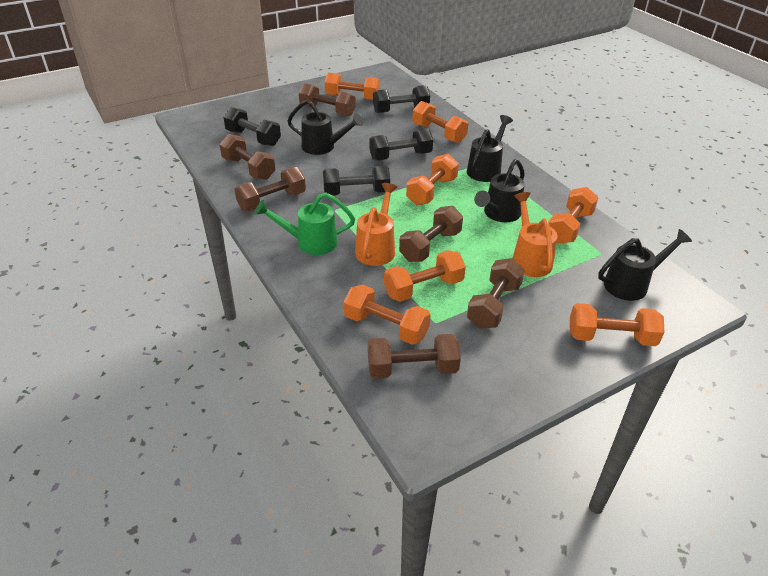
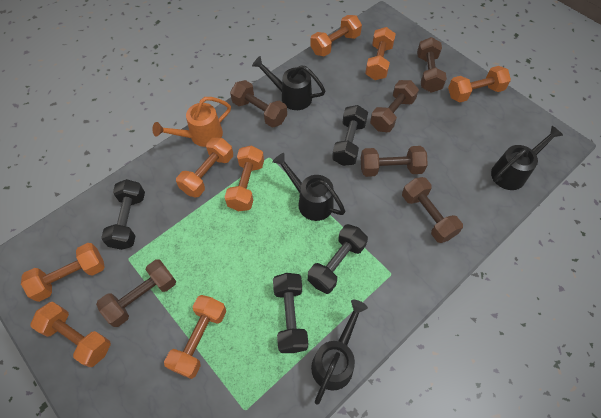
green watering can: 1 -> 0
orange dumbbell: 7 -> 8
orange watering can: 2 -> 1

